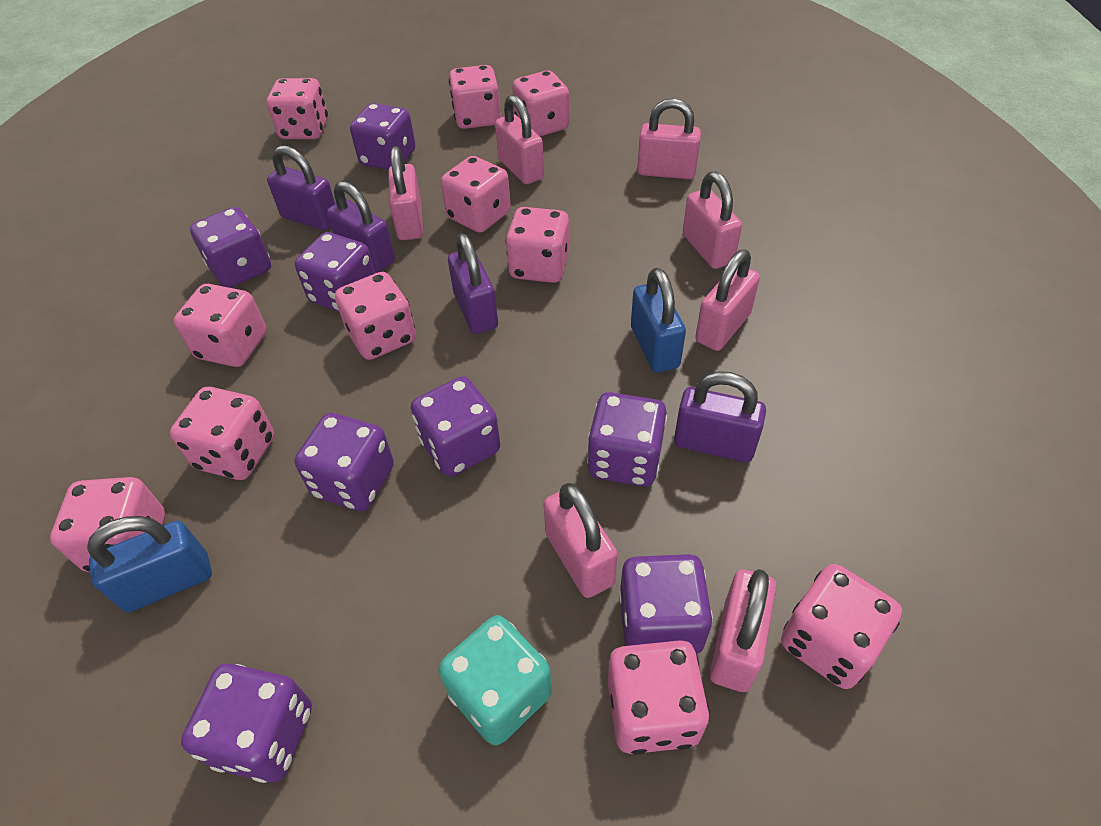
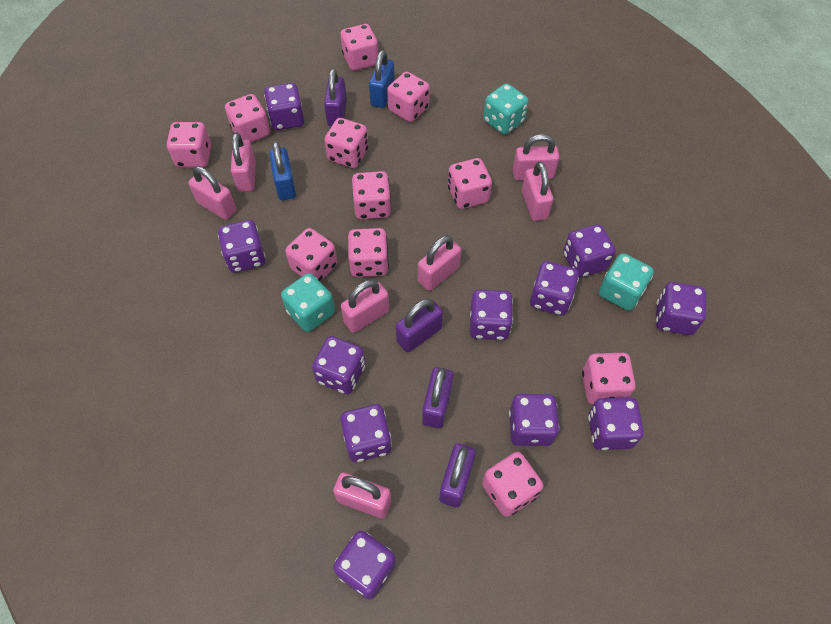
purple dice: 8 -> 11
turquoise dice: 1 -> 3

